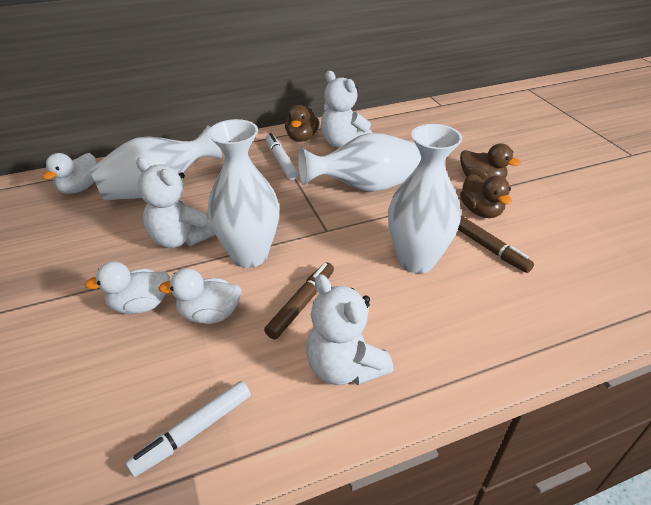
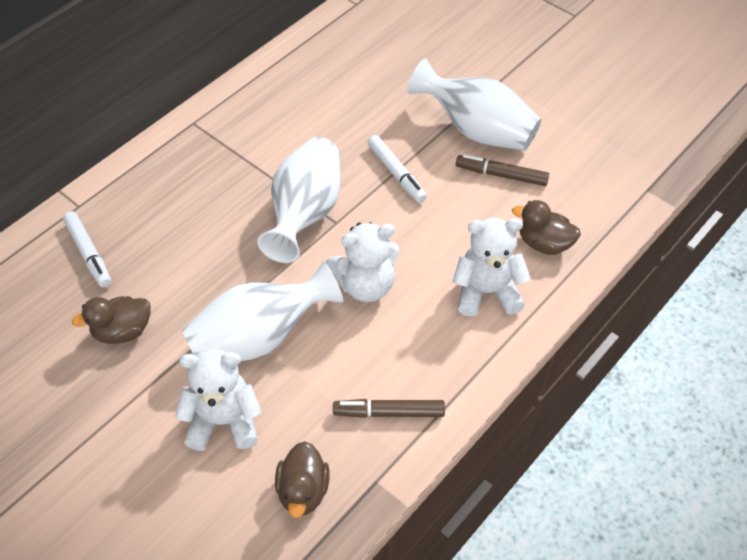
white duck: 3 -> 0
white vase: 4 -> 3

